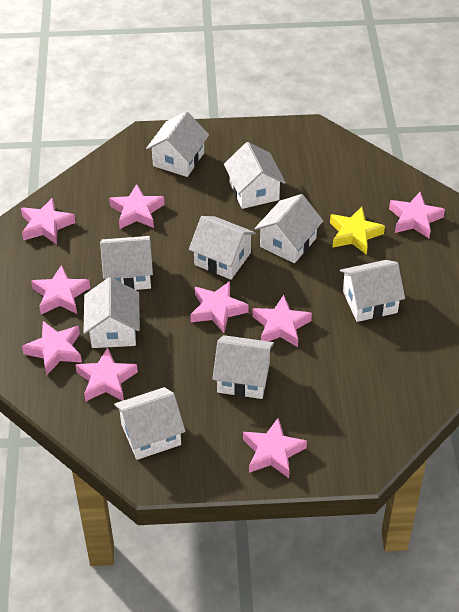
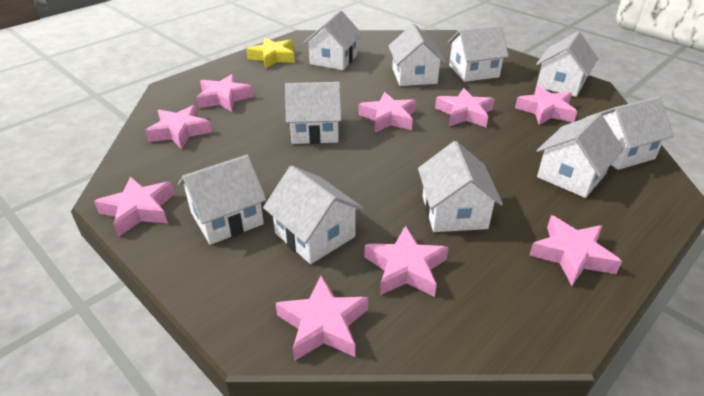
white house: 9 -> 10

